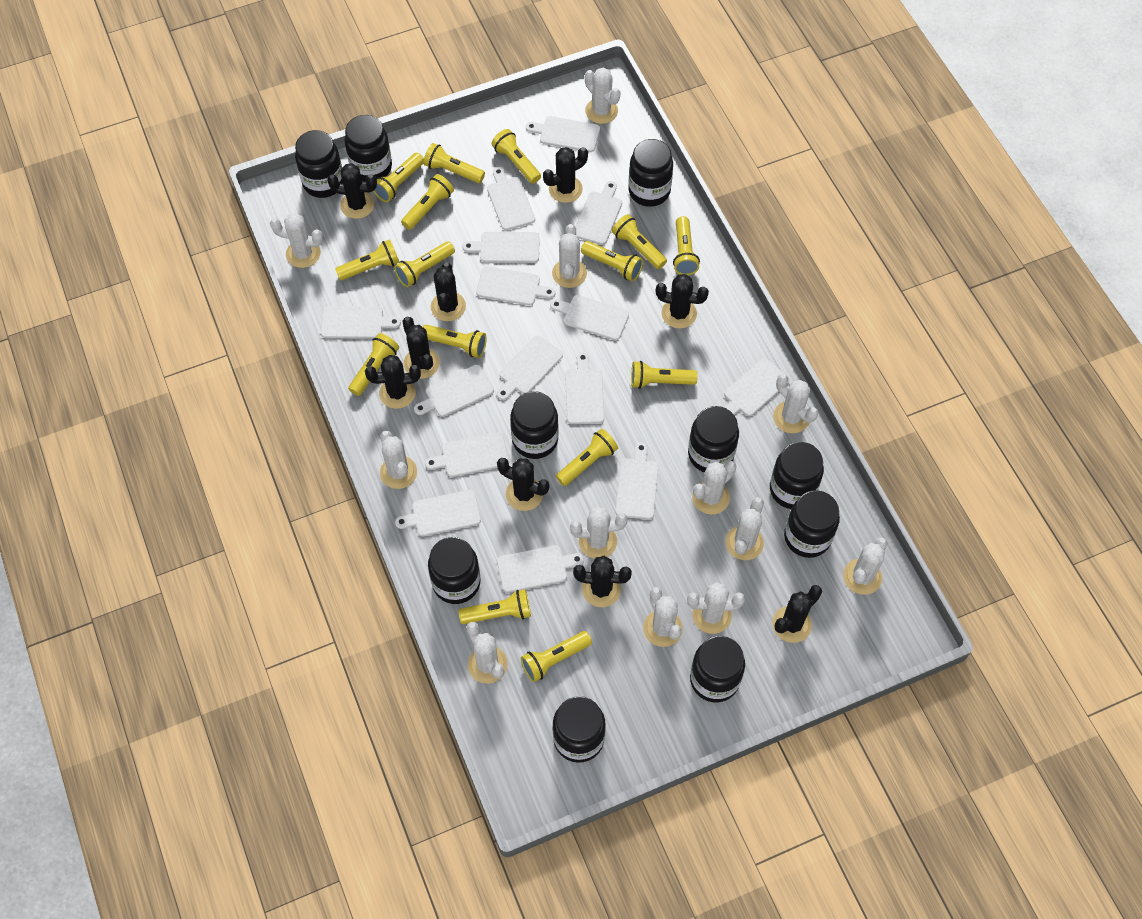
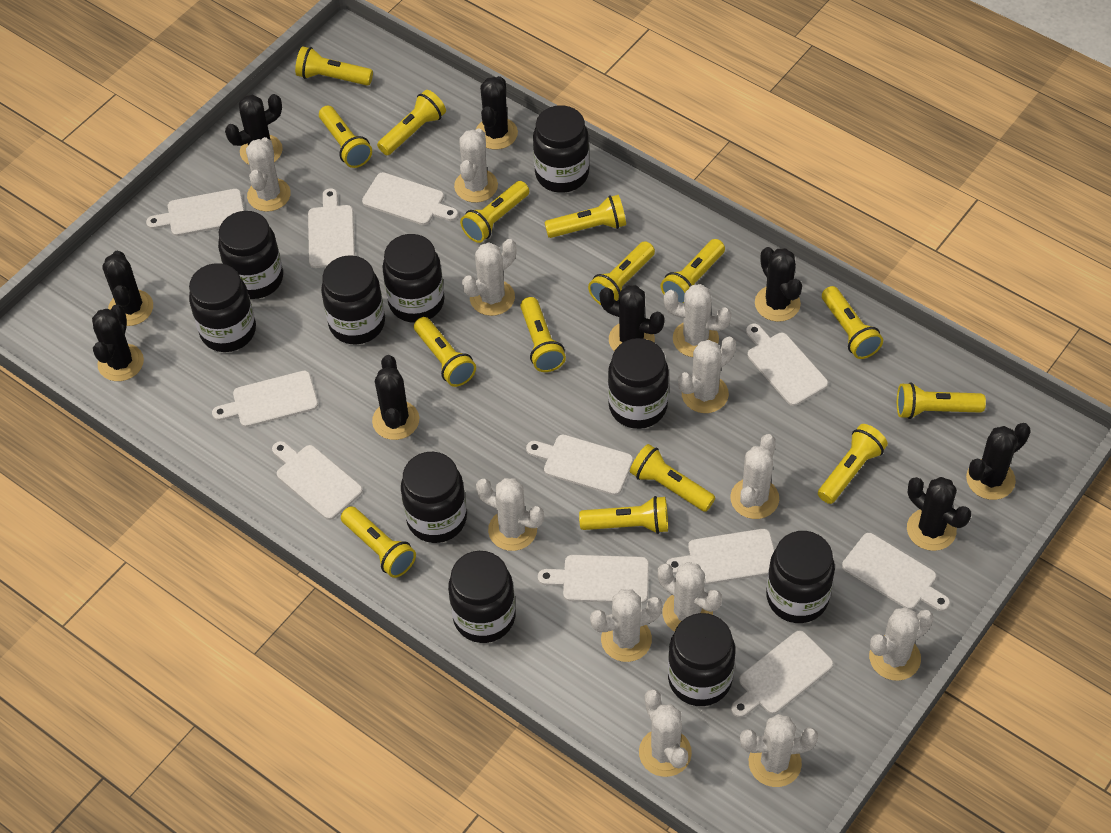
white cutting board: 15 -> 11

